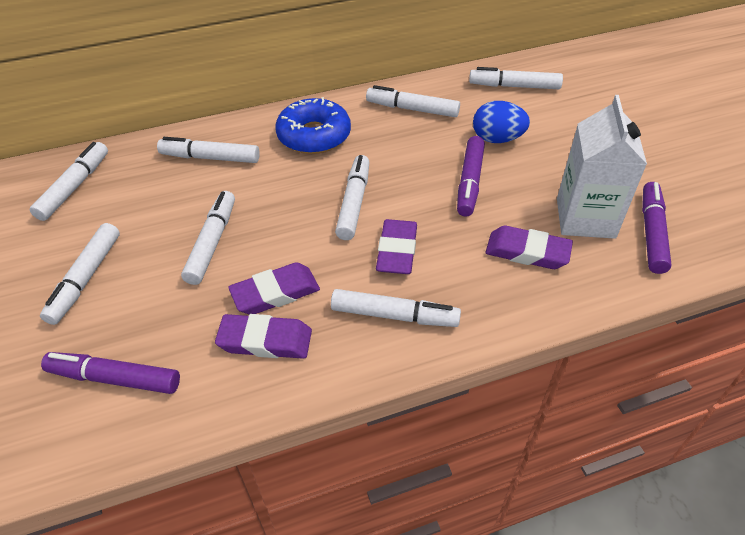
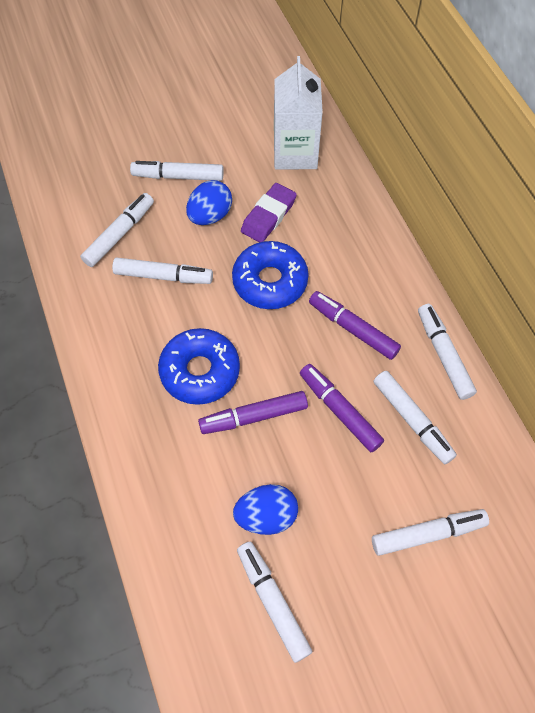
blue donut: 1 -> 2
blue egg: 1 -> 2
purple eraser: 4 -> 1
white marker: 8 -> 7

